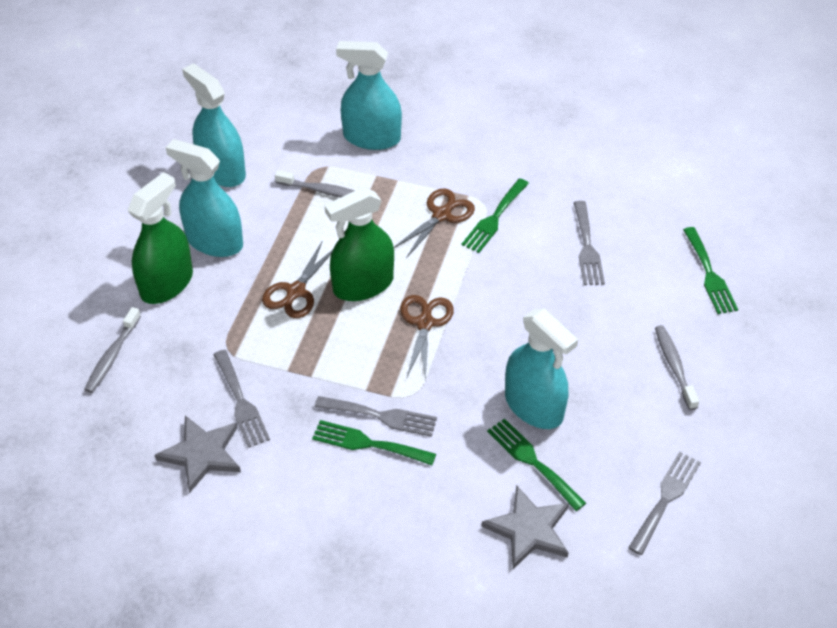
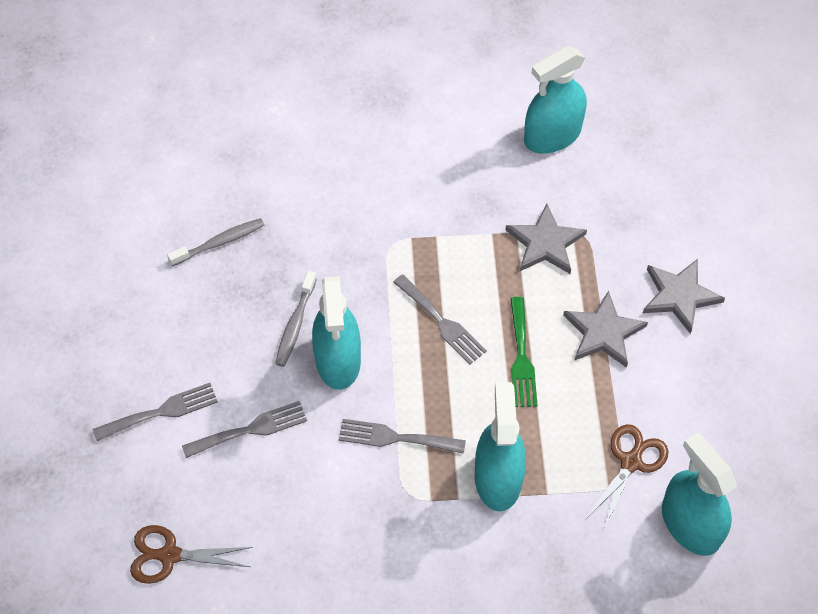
brown scissors: 3 -> 2
green fork: 4 -> 1
green spray bottle: 2 -> 0
grey star: 2 -> 3
grey toothbrush: 3 -> 2

